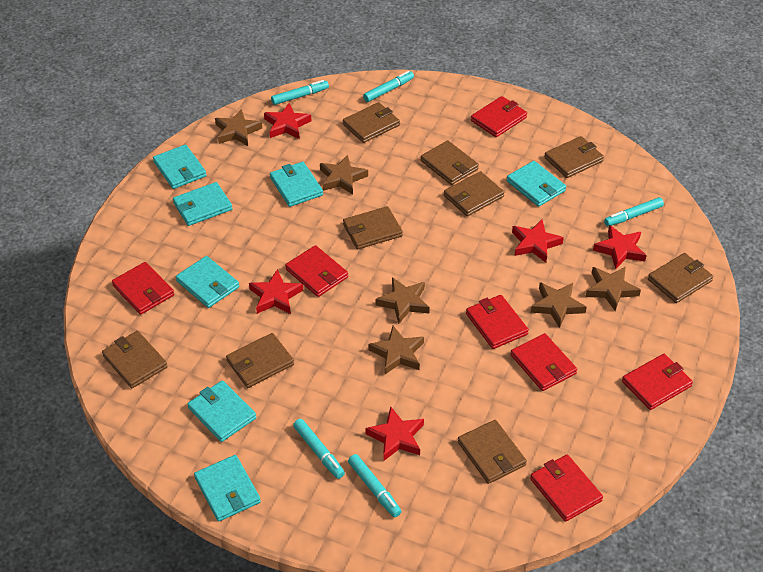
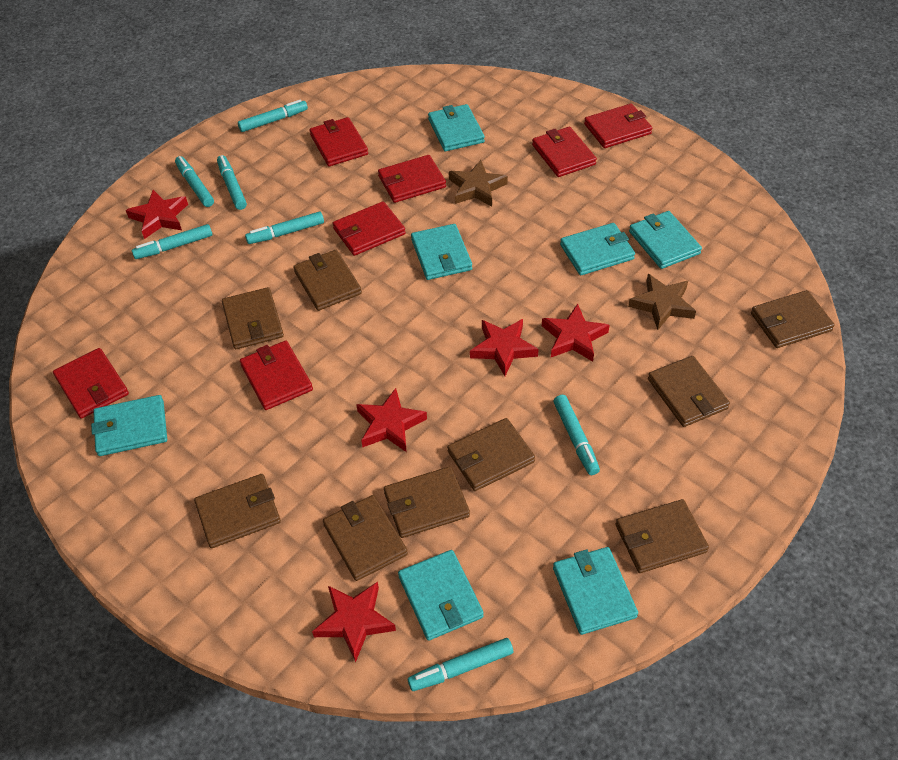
brown star: 6 -> 2
turquoise marker: 5 -> 7

